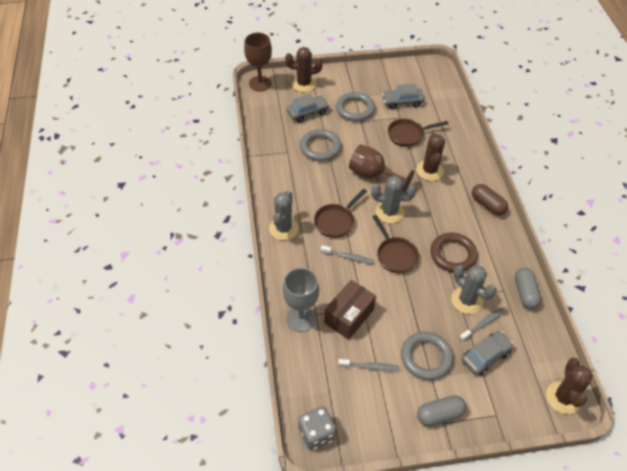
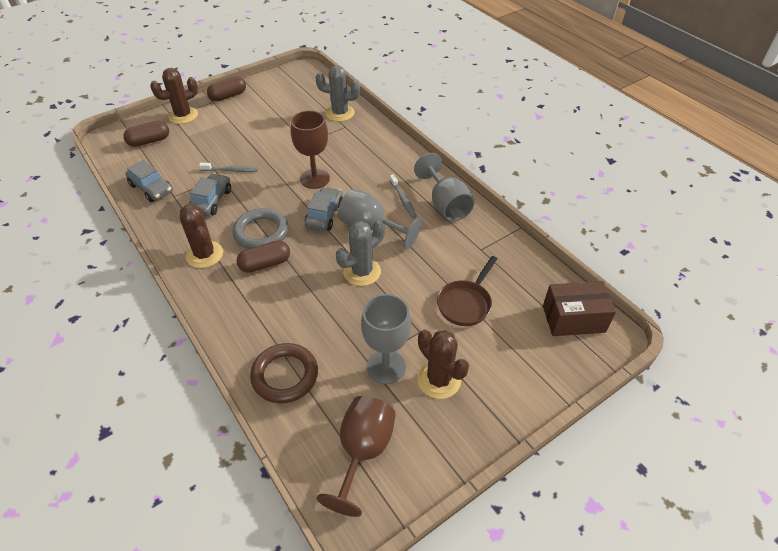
brown capsule: 1 -> 3
brown pan: 3 -> 1
grey cactus: 3 -> 2
grey capsule: 2 -> 0
grey dice: 1 -> 0
grey goblet: 1 -> 3
grey ring: 3 -> 1
grey toothbrush: 3 -> 2

